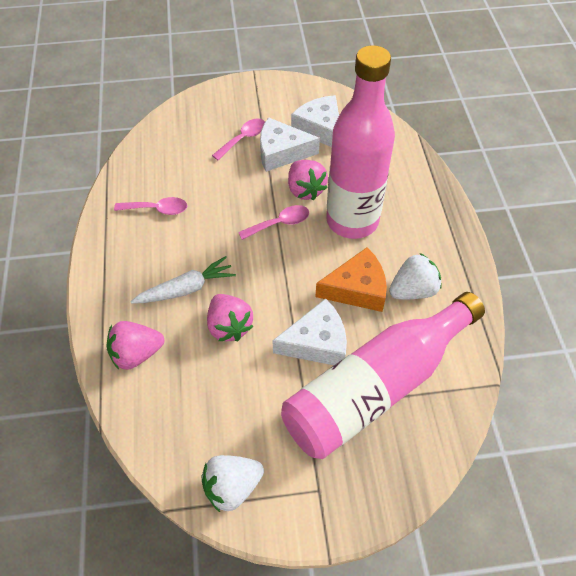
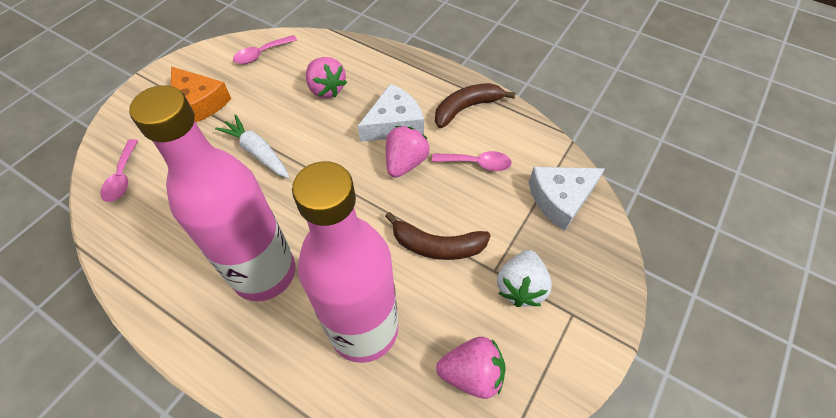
brown banana: 0 -> 2
white cheese: 3 -> 2
white strawberry: 2 -> 1

